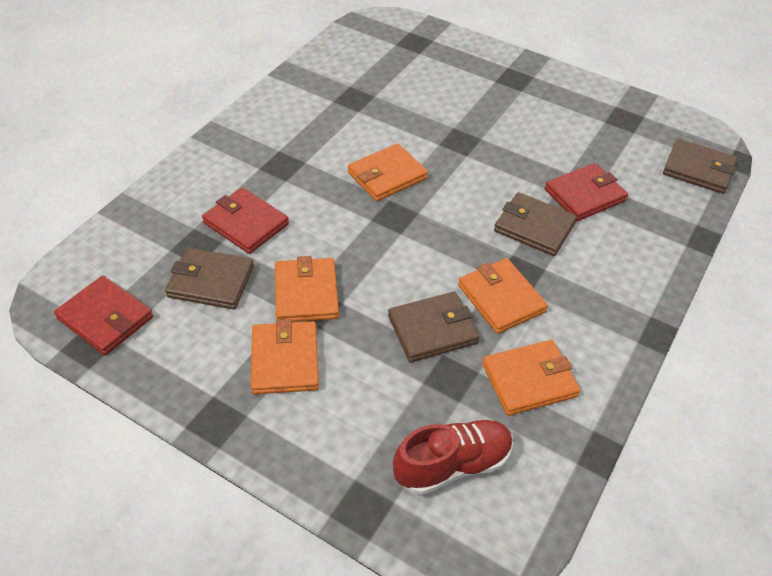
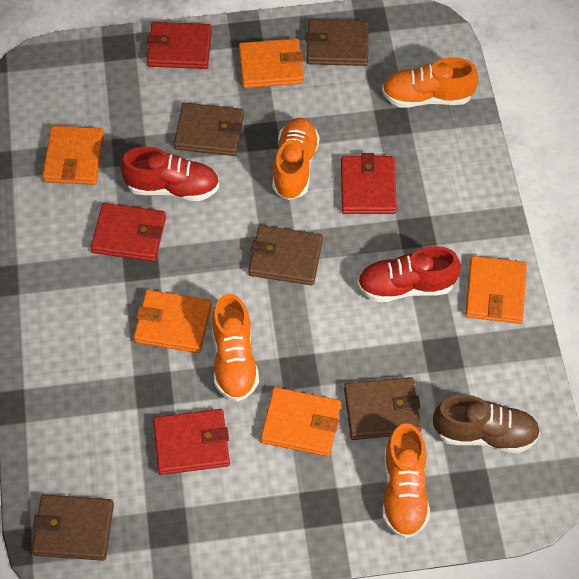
brown shoe: 0 -> 1
brown wallet: 4 -> 5
orange shoe: 0 -> 4
red shoe: 1 -> 2
red wallet: 3 -> 4

